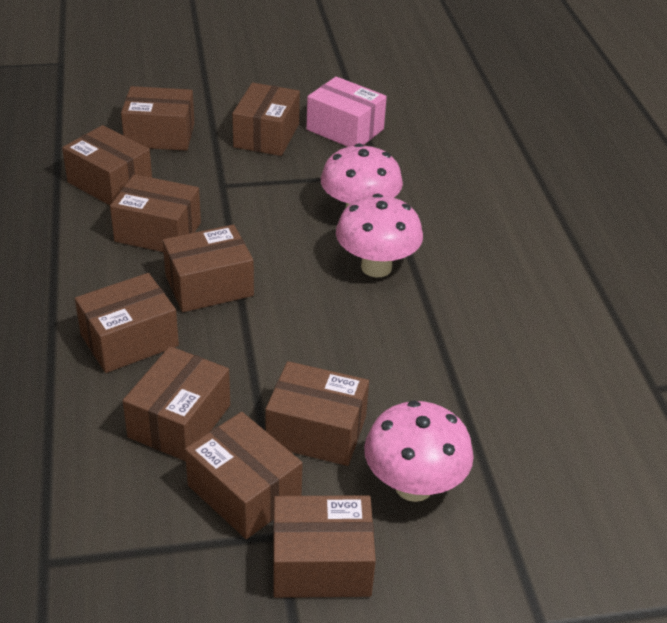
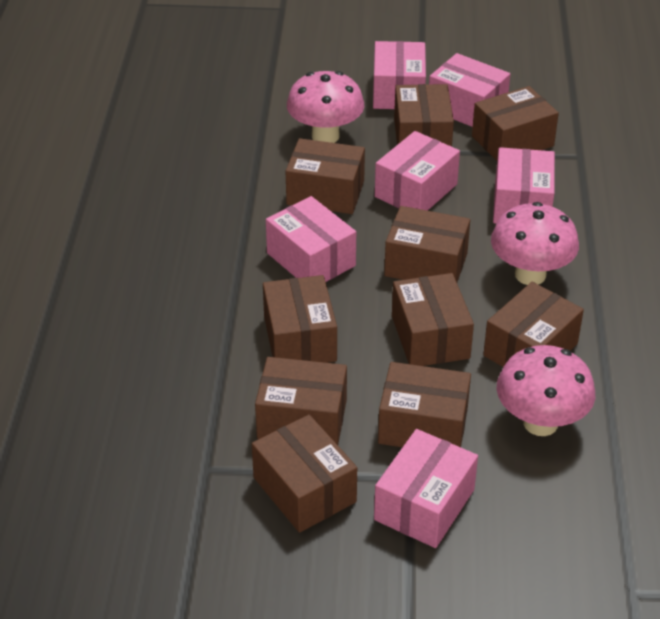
pink box: 1 -> 6

